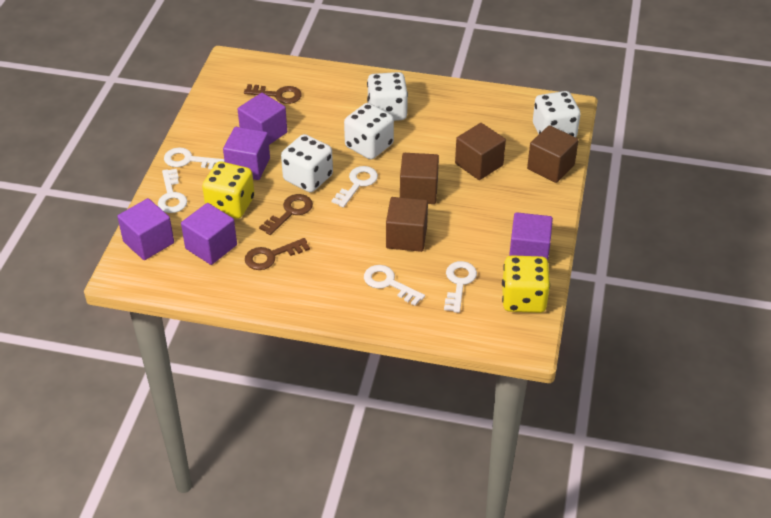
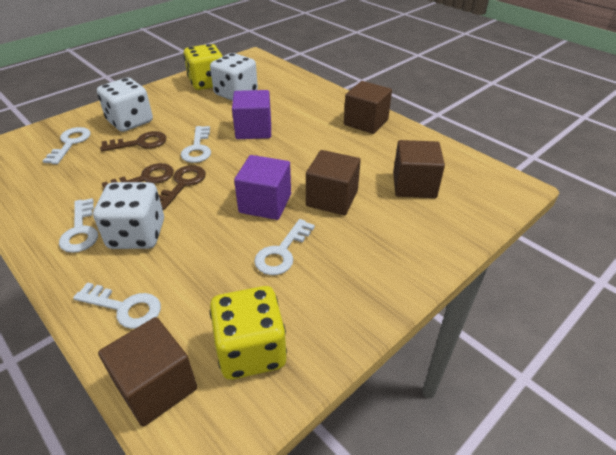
purple cube: 5 -> 2
white dice: 4 -> 3

